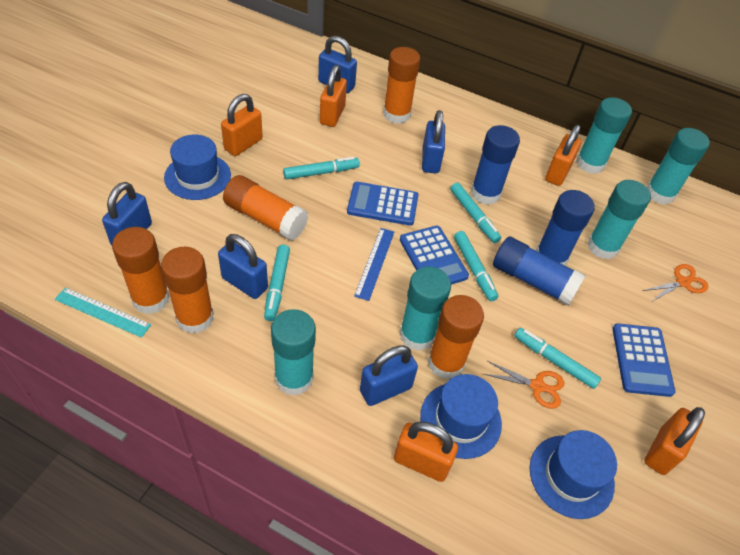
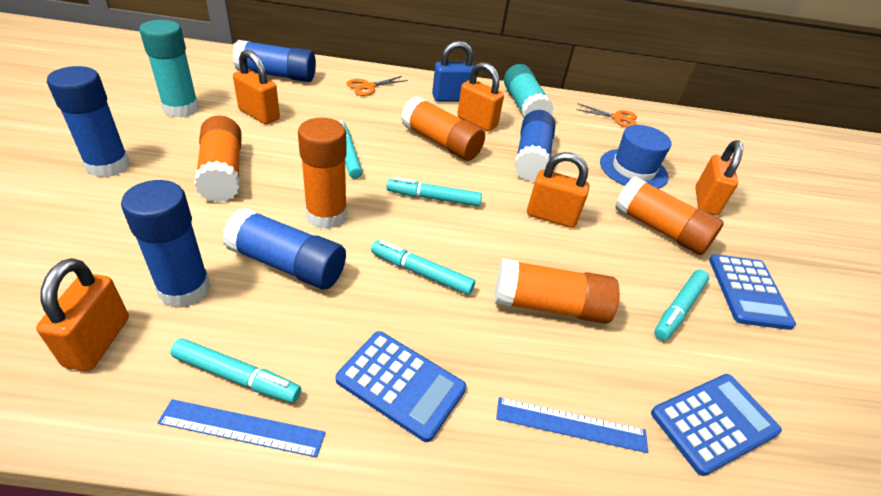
blue glue stick: 3 -> 5
blue hat: 3 -> 1
blue padlock: 5 -> 1
blue ruler: 1 -> 2
turquoise glue stick: 5 -> 2
turquoise ruler: 1 -> 0

